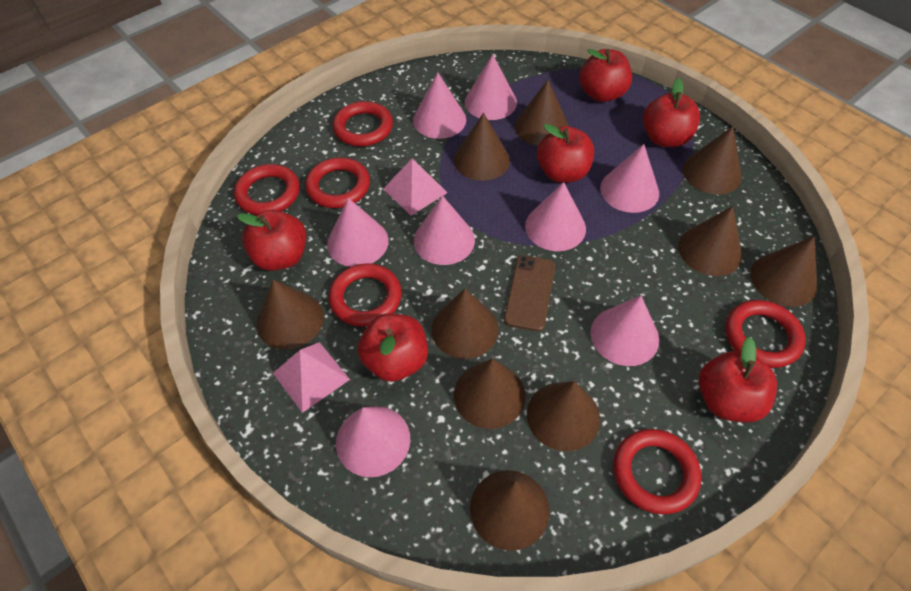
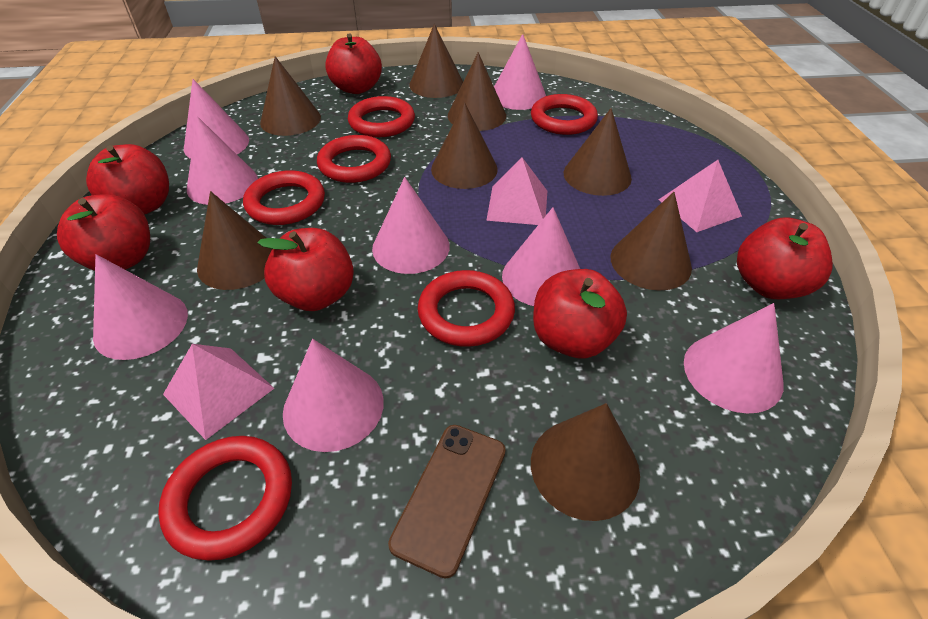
brown cone: 10 -> 8
pink pyramid: 2 -> 3

